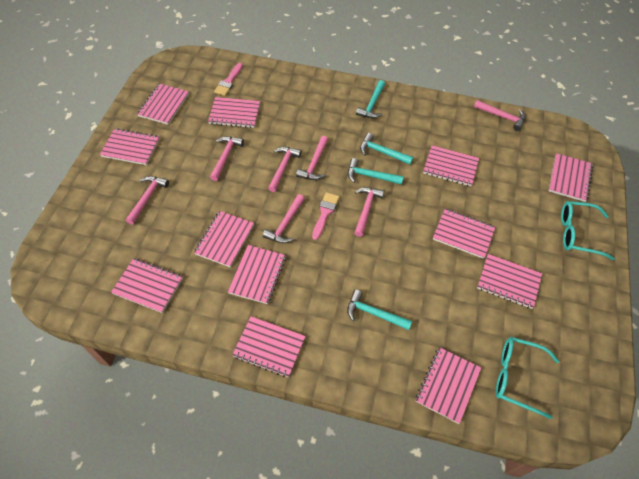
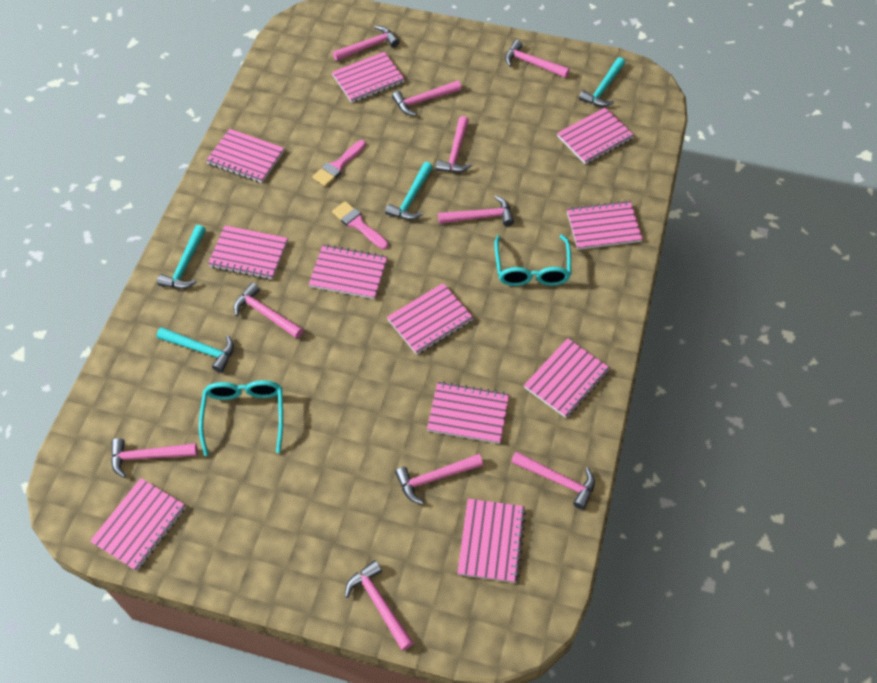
pink hammer: 7 -> 10
pink notebook: 12 -> 11

